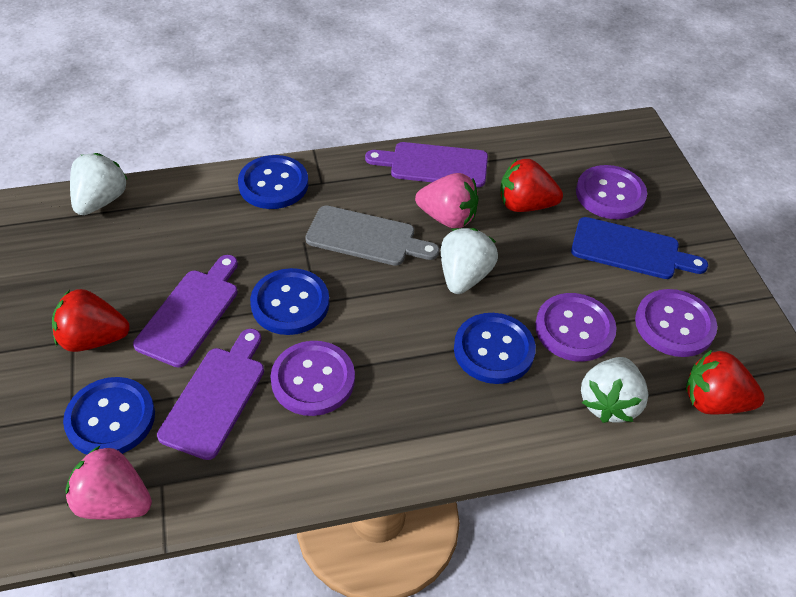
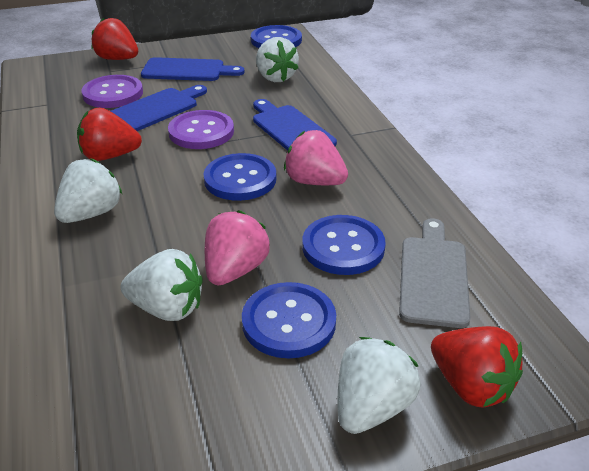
blue cutting board: 1 -> 3
purple button: 4 -> 2
purple cutting board: 3 -> 0
white strawberry: 3 -> 4

